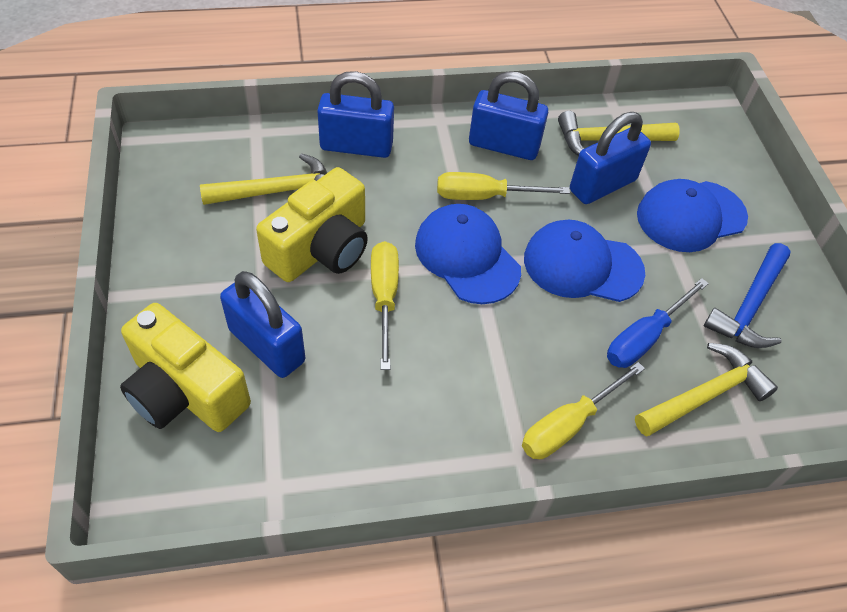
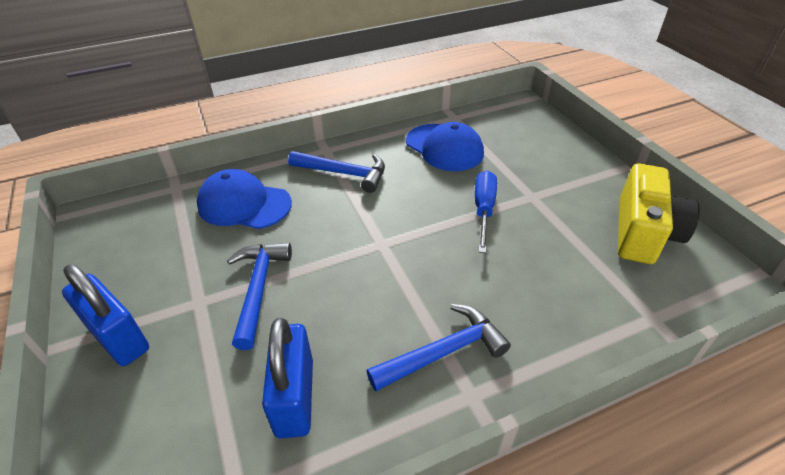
blue cap: 3 -> 2
blue hammer: 1 -> 3
blue padlock: 4 -> 2
yellow camera: 2 -> 1
yellow hammer: 3 -> 0
yellow screwdriver: 3 -> 0

